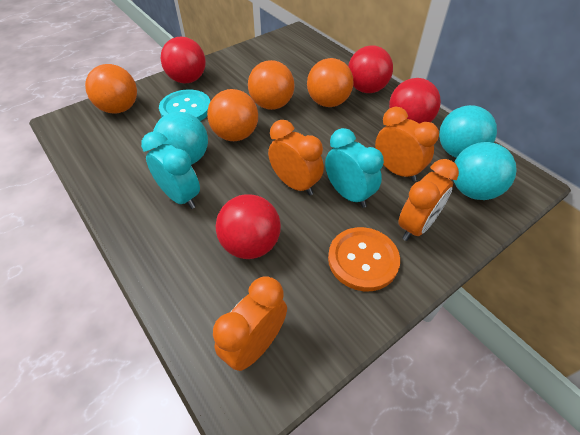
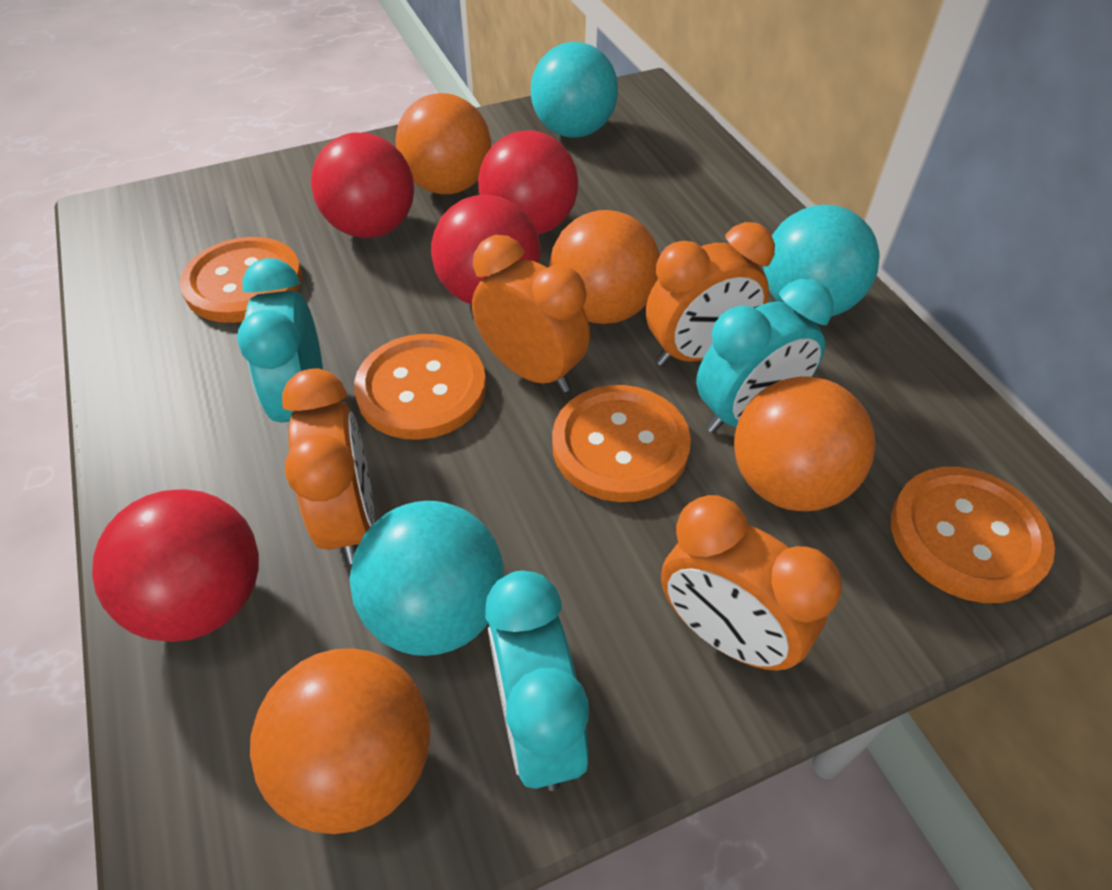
orange button: 1 -> 4
turquoise button: 1 -> 0
turquoise clock: 2 -> 3

